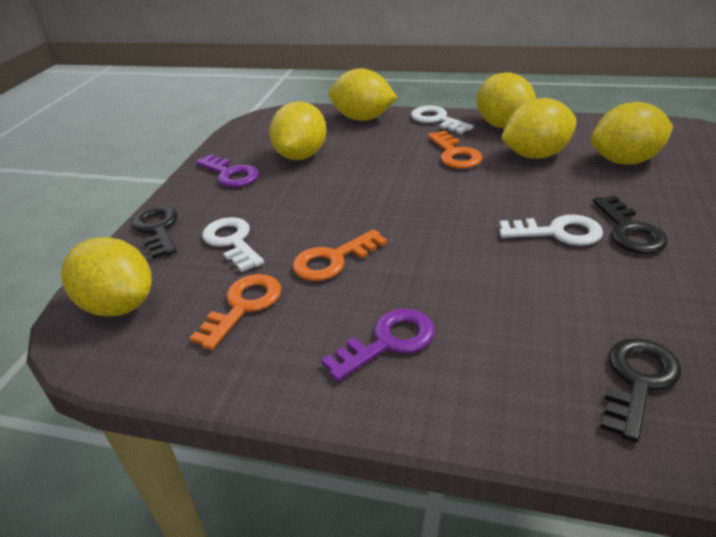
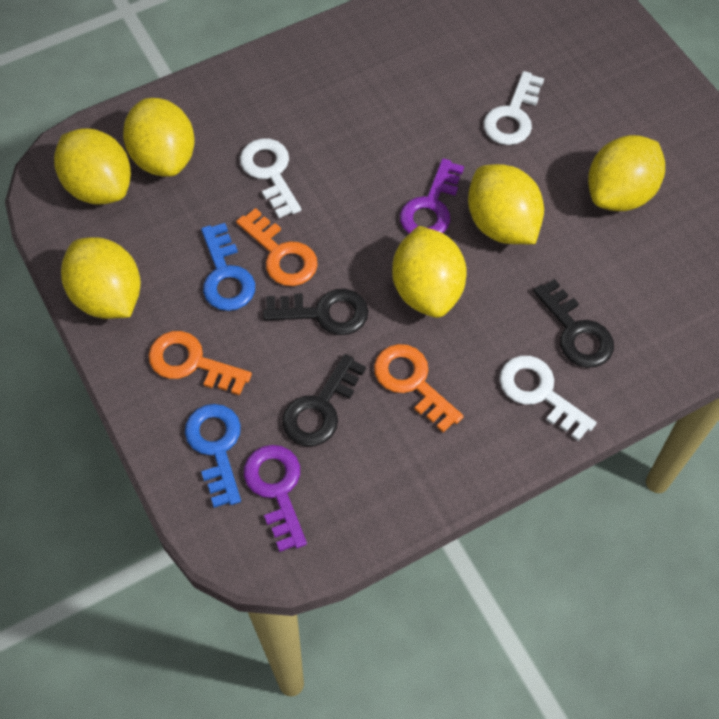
blue key: 0 -> 2

